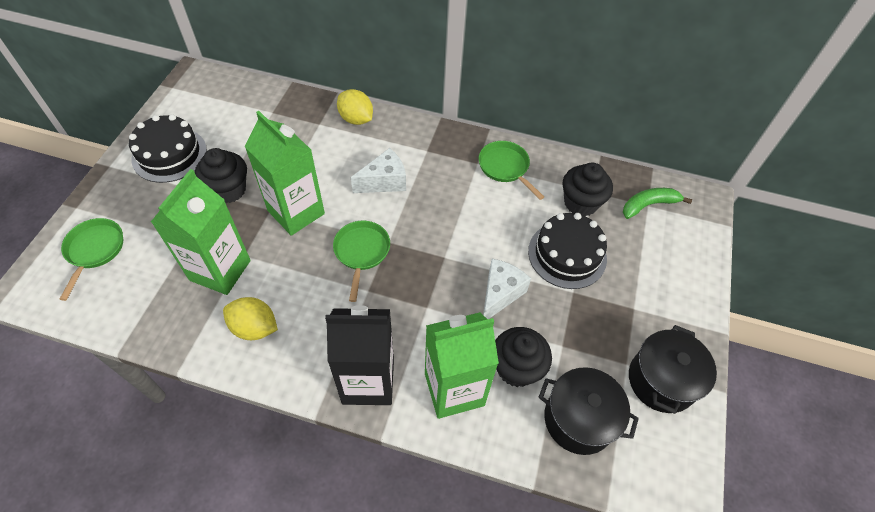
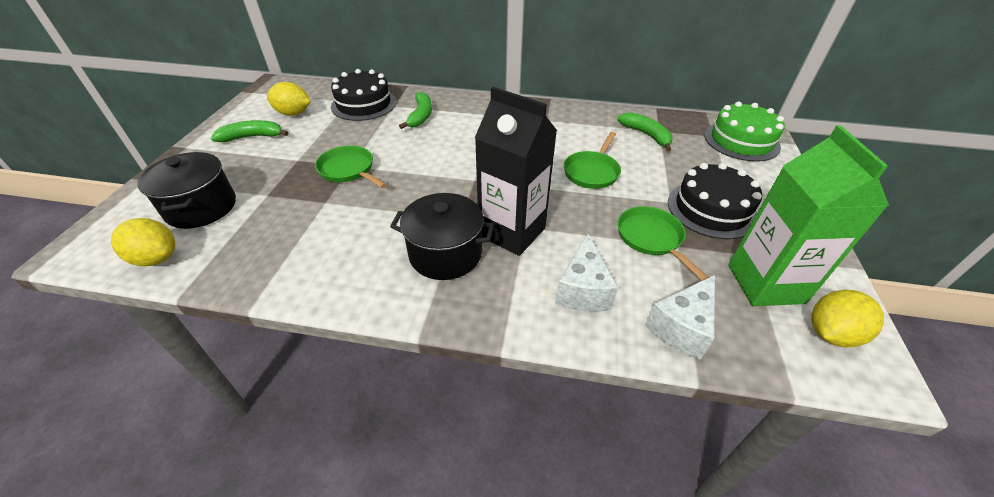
black cupcake: 3 -> 0
green banana: 1 -> 3
green cake: 0 -> 1
green carton: 3 -> 1
yellow lemon: 2 -> 3

